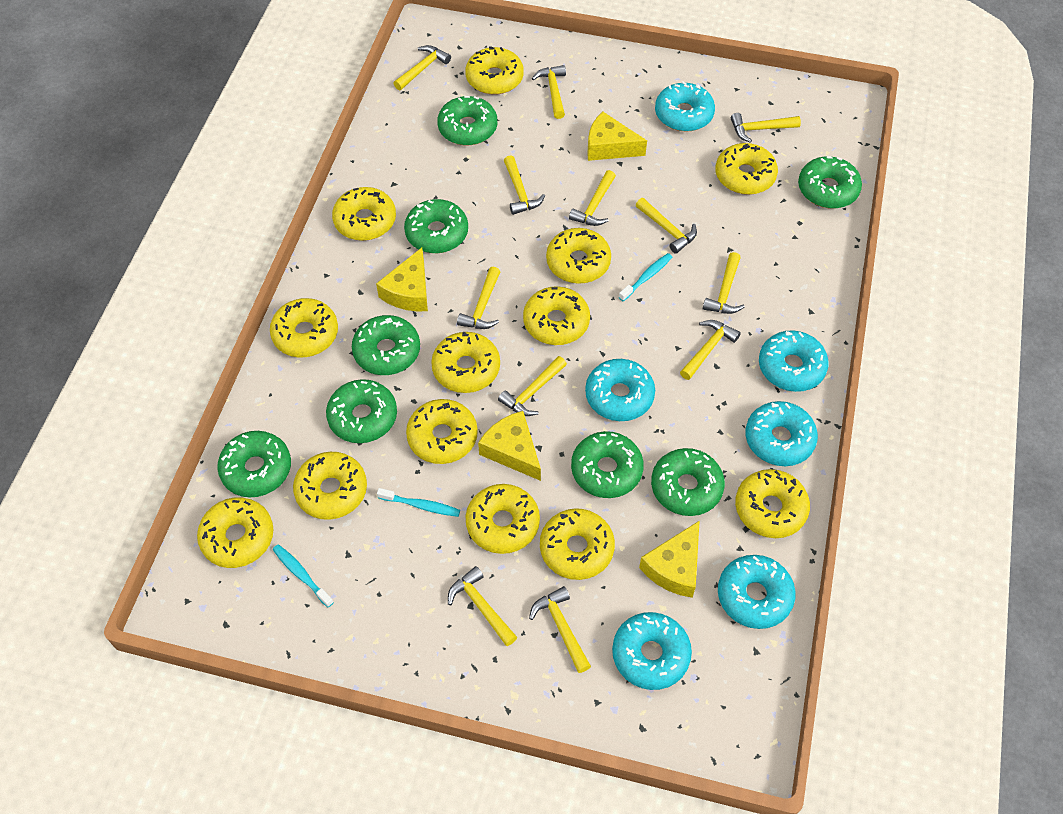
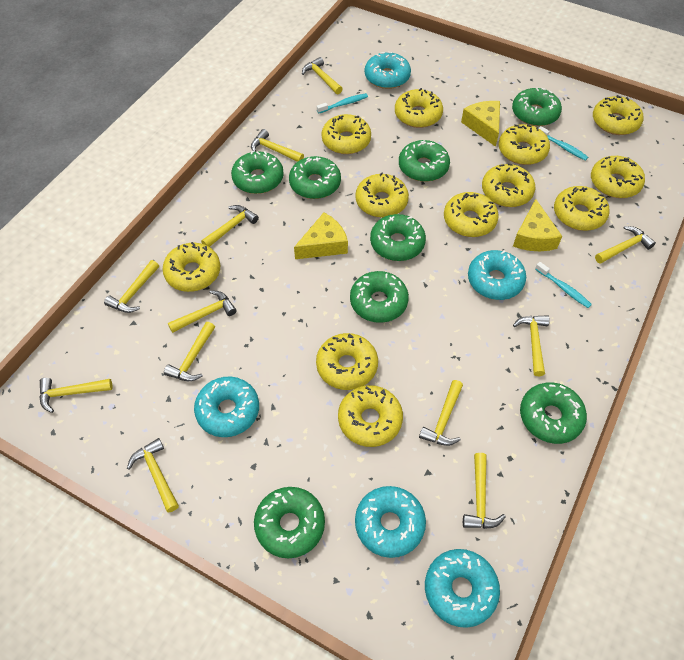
turquoise donut: 6 -> 5
yellow cheese: 4 -> 3
yellow donut: 13 -> 12

